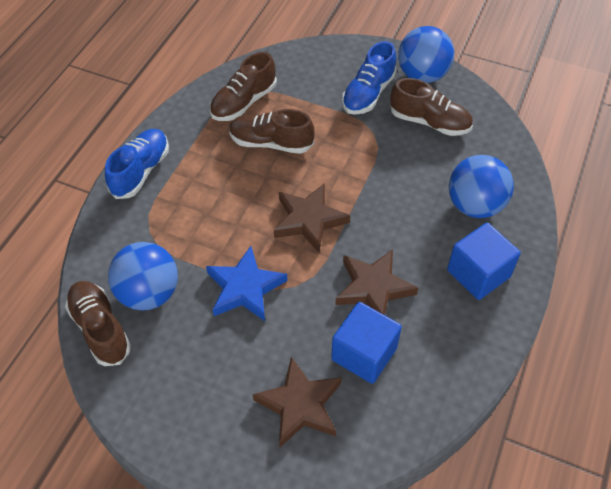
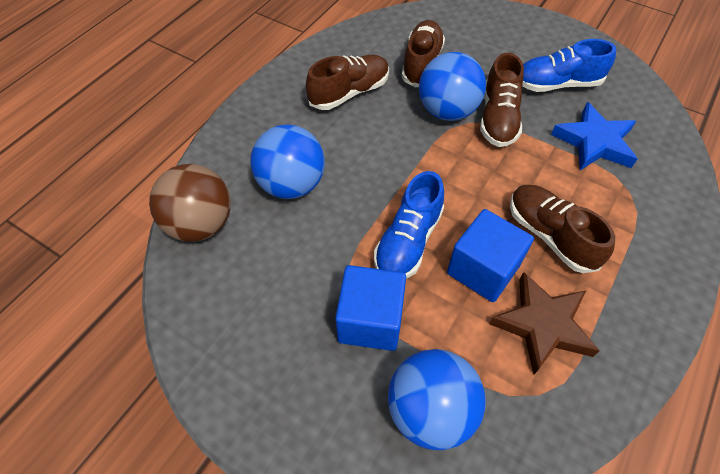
brown ball: 0 -> 1
brown star: 3 -> 1

